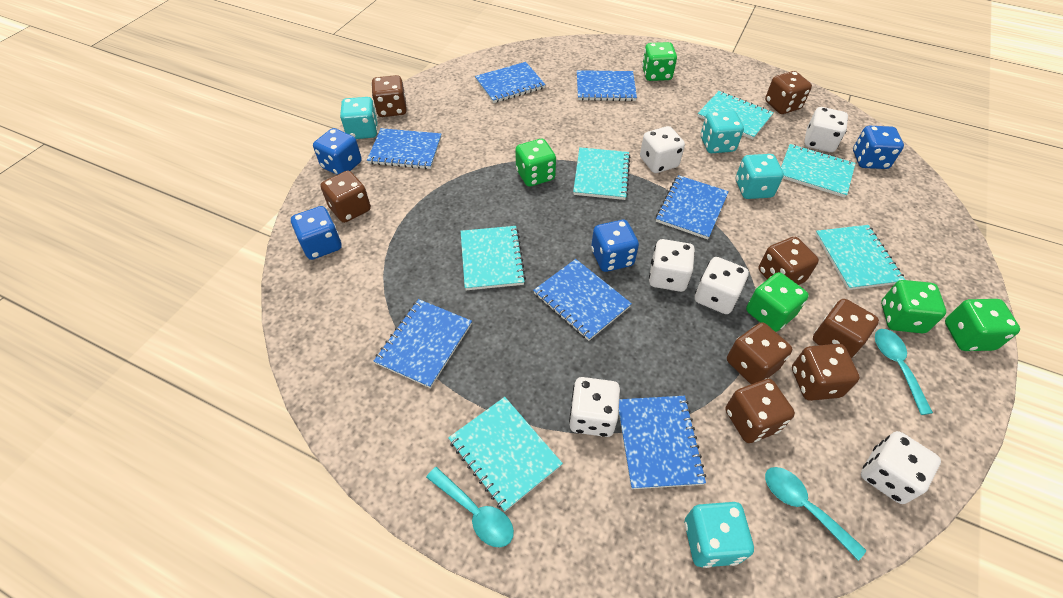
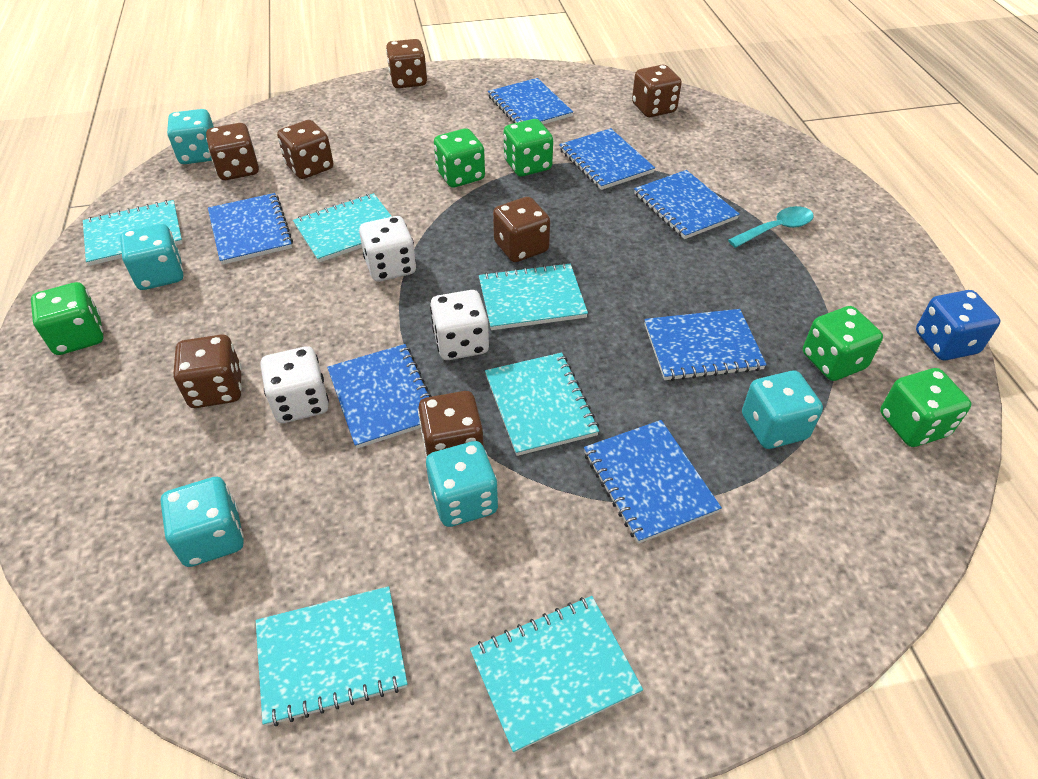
blue dice: 4 -> 1
brown dice: 8 -> 7
turquoise dice: 4 -> 5
turquoise spoon: 3 -> 1
white dice: 6 -> 3

